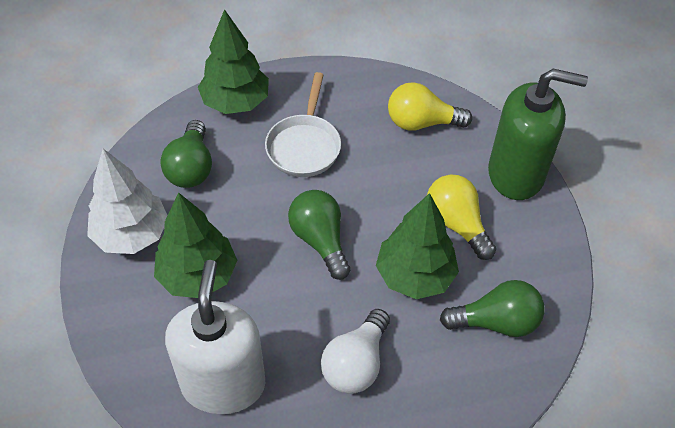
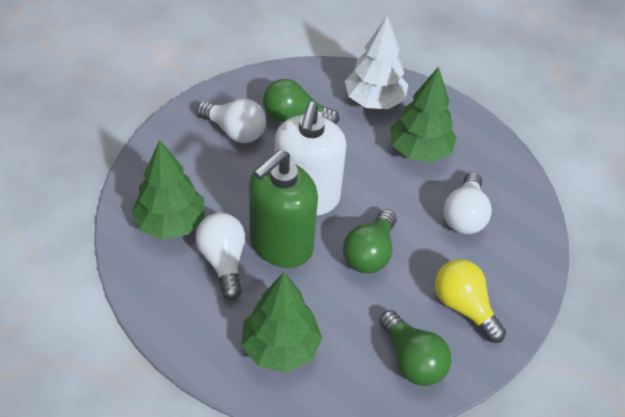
white light bulb: 1 -> 3
white pan: 1 -> 0
yellow light bulb: 2 -> 1

